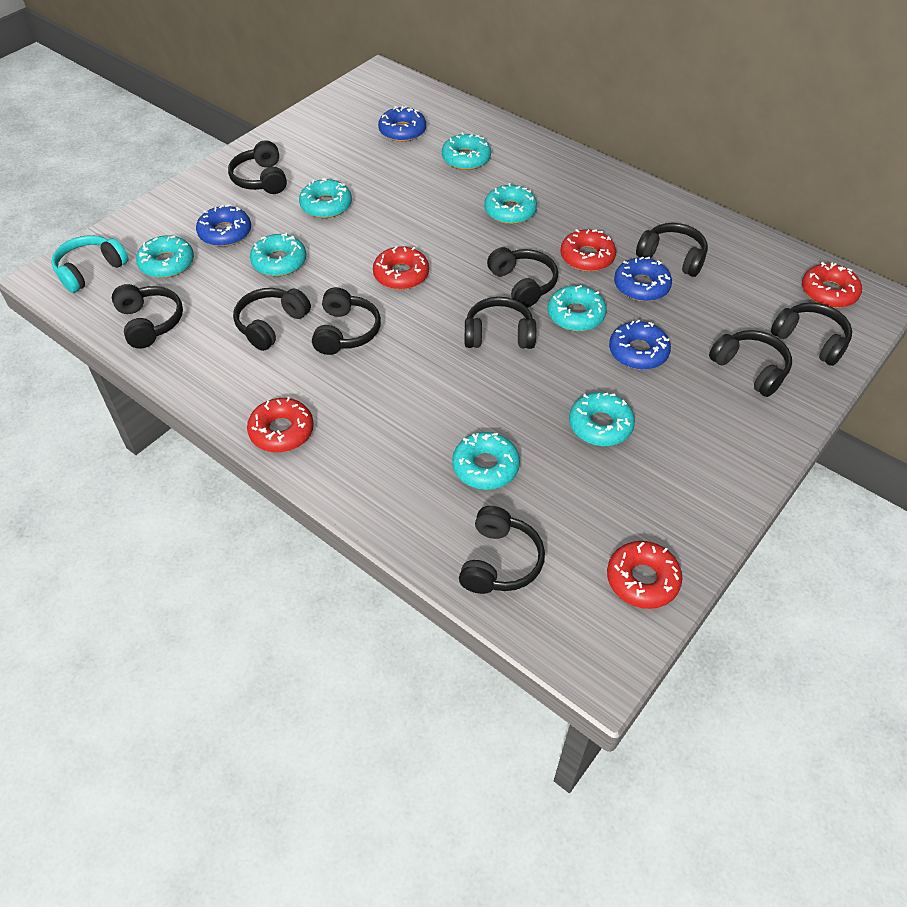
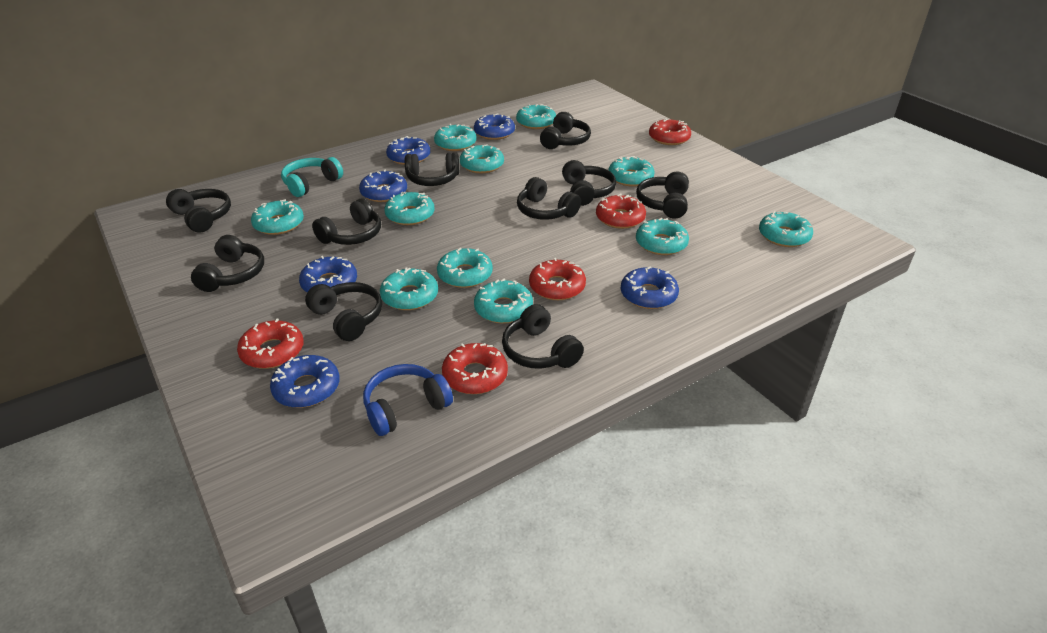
blue donut: 4 -> 6
blue headphones: 0 -> 1
turquoise donut: 8 -> 11

